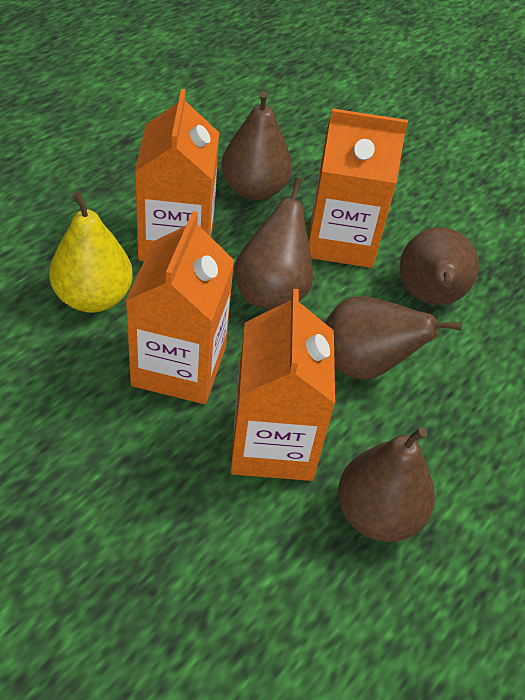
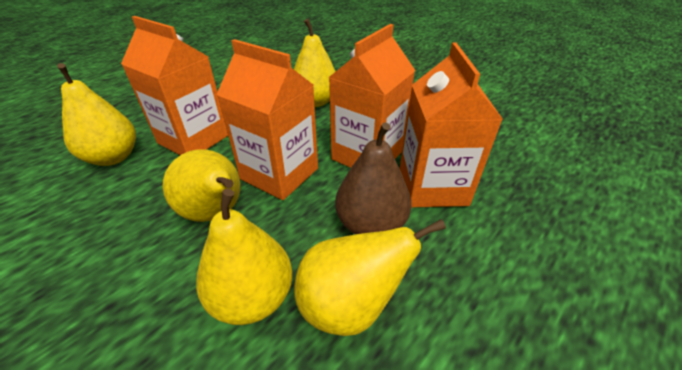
brown pear: 5 -> 1
yellow pear: 1 -> 5

